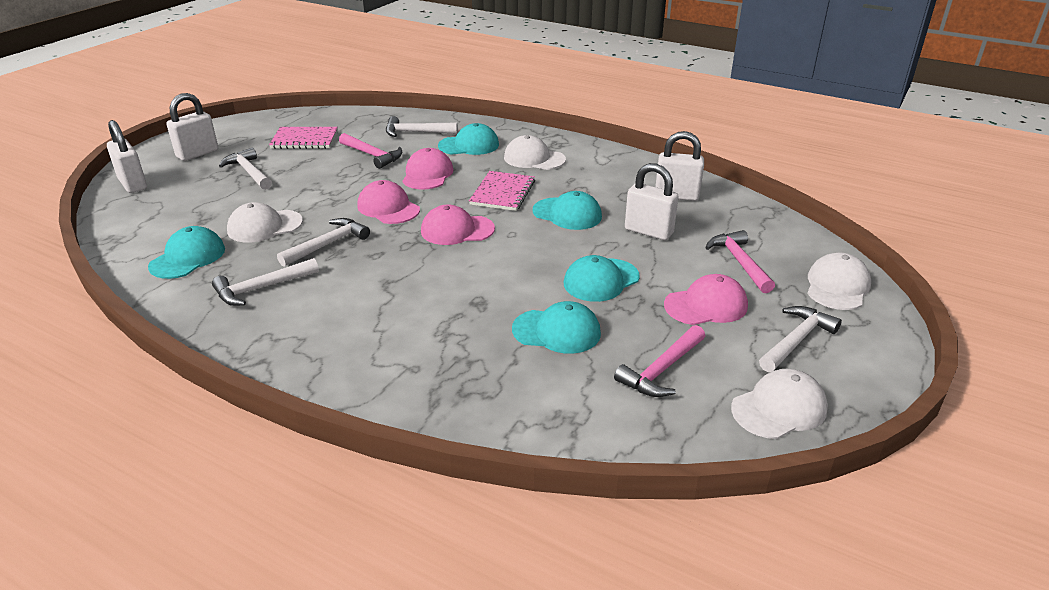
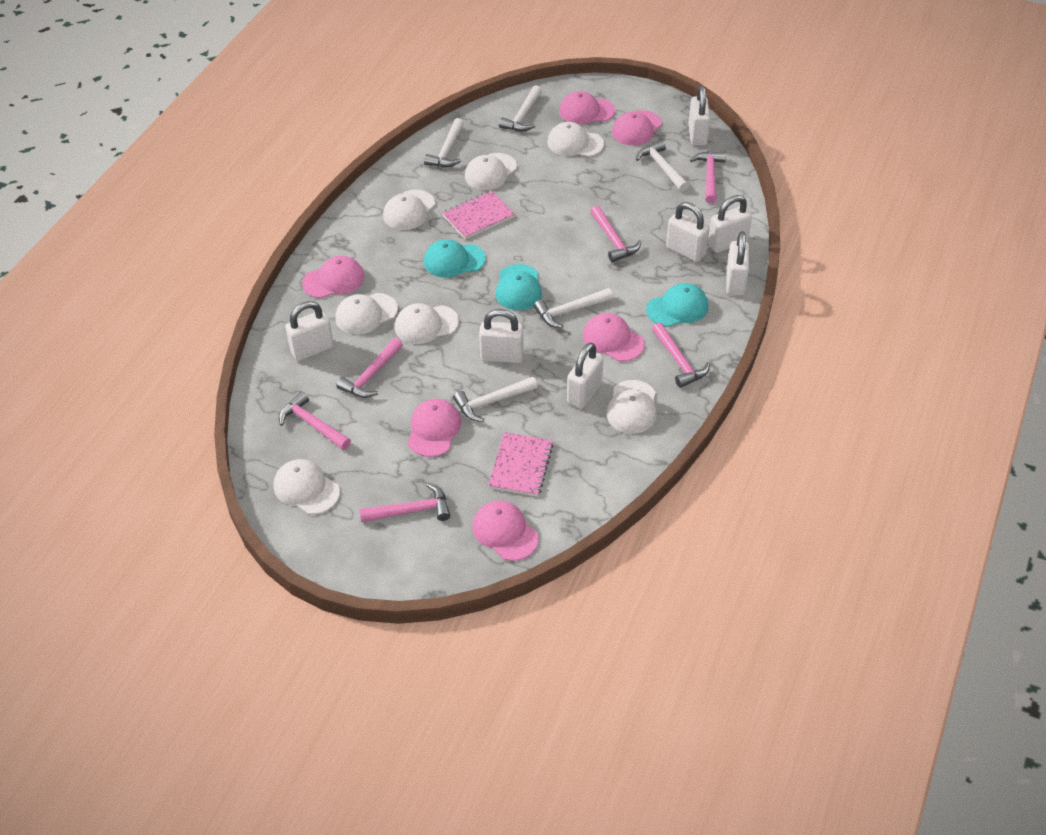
pink cap: 4 -> 6
pink hammer: 3 -> 6
turquoise cap: 5 -> 3
white cap: 4 -> 7
white padlock: 4 -> 7

